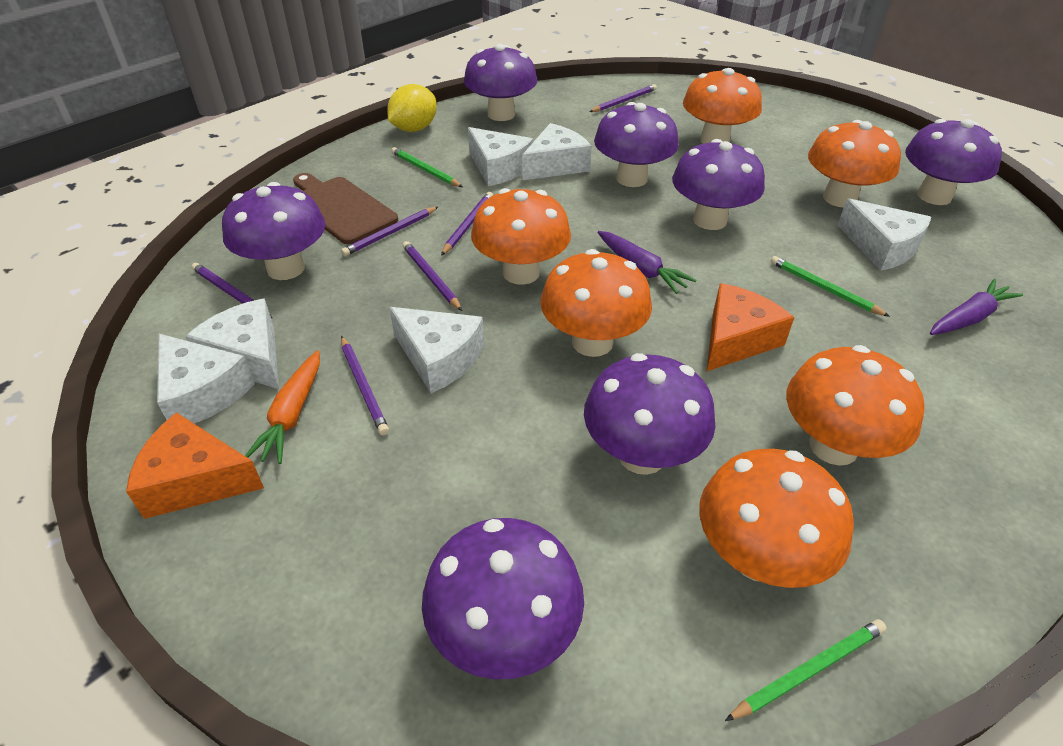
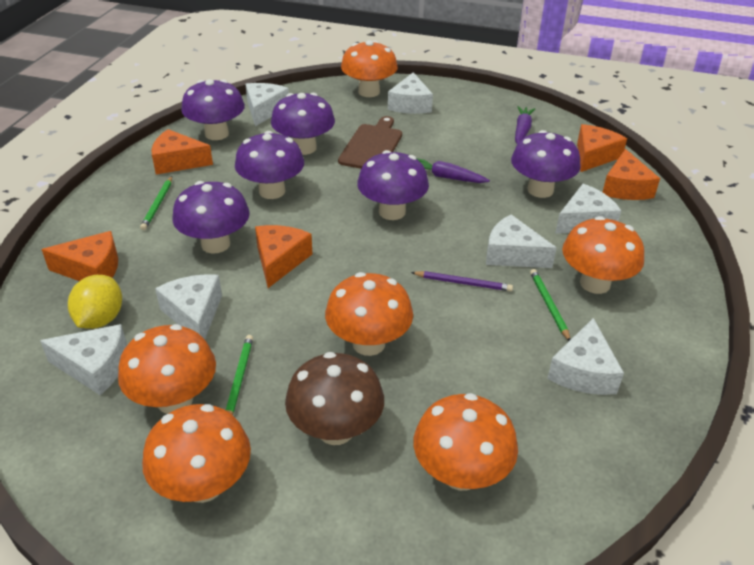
brown mushroom: 0 -> 1
orange carrot: 1 -> 0
orange cheese: 2 -> 5
purple mushroom: 7 -> 6
purple pencil: 6 -> 1
white cheese: 6 -> 7

